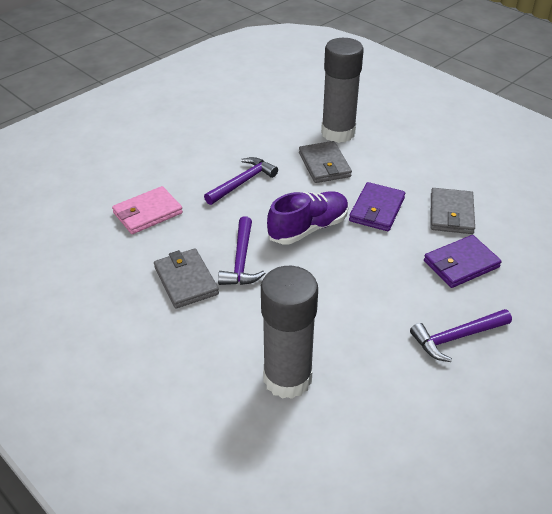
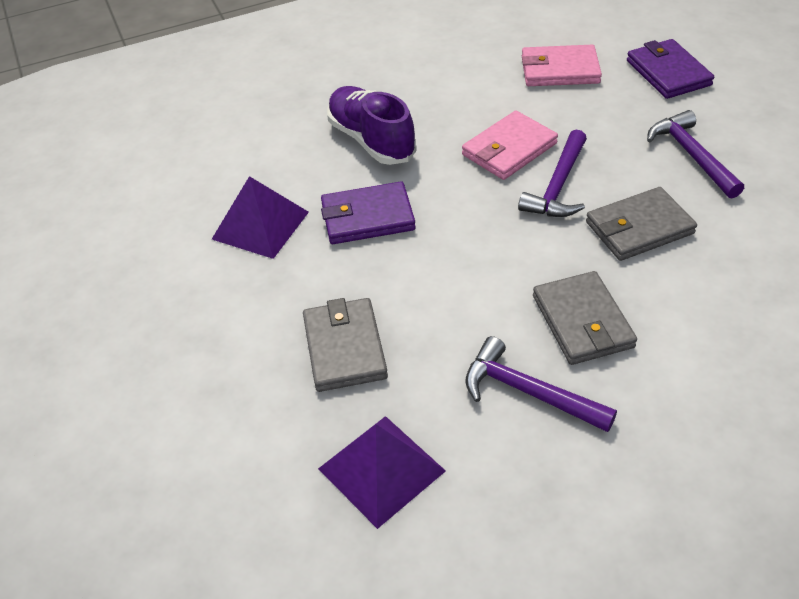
grey glue stick: 2 -> 0
pink wallet: 1 -> 2
purple pyramid: 0 -> 2

